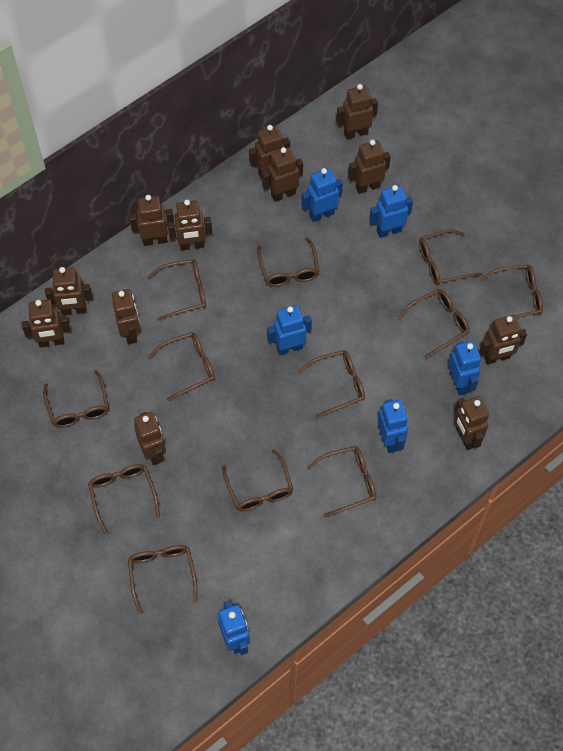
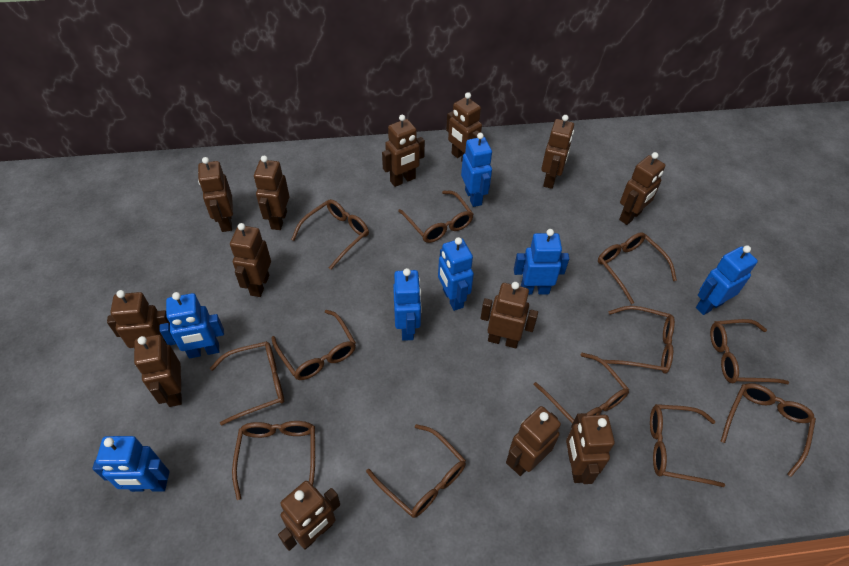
blue robot: 6 -> 7
brown robot: 12 -> 13

